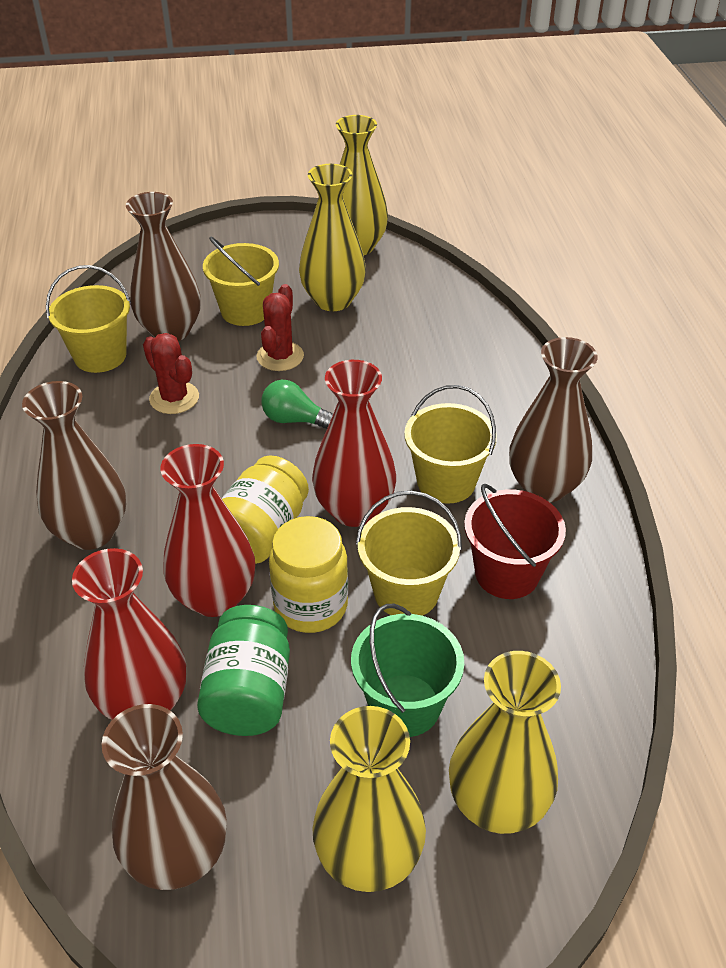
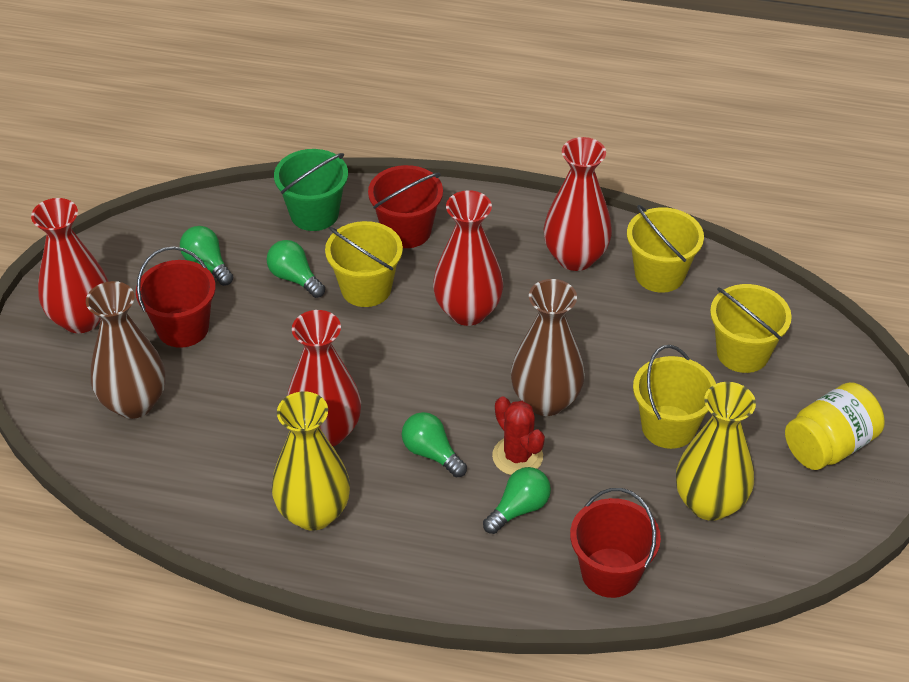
brown vase: 4 -> 2
green jar: 1 -> 0
green light bulb: 1 -> 4
red bucket: 1 -> 3
red cactus: 2 -> 1
red vase: 3 -> 4
yellow jar: 2 -> 1
yellow vase: 4 -> 2

